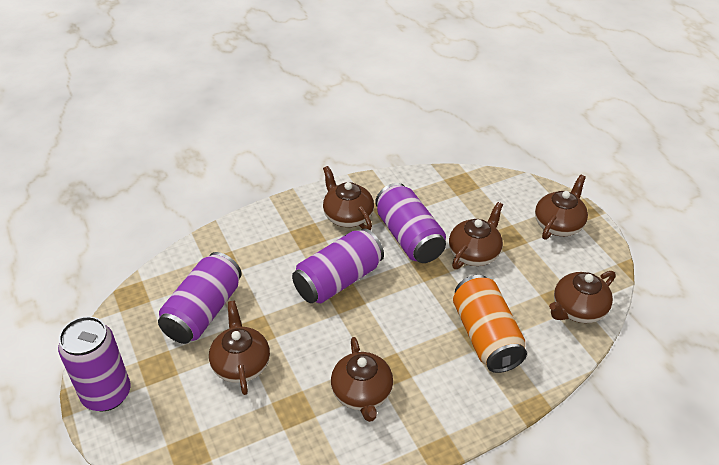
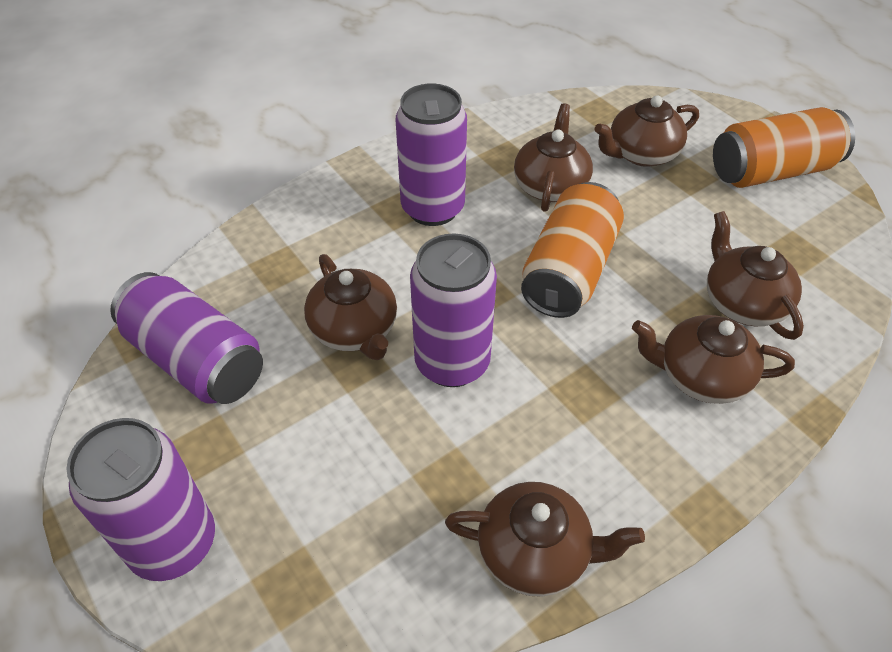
orange can: 1 -> 2

